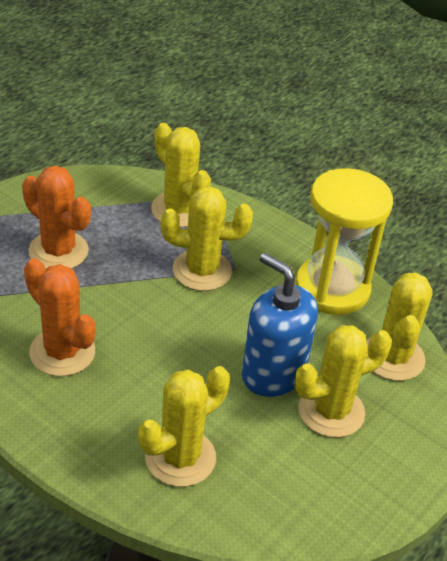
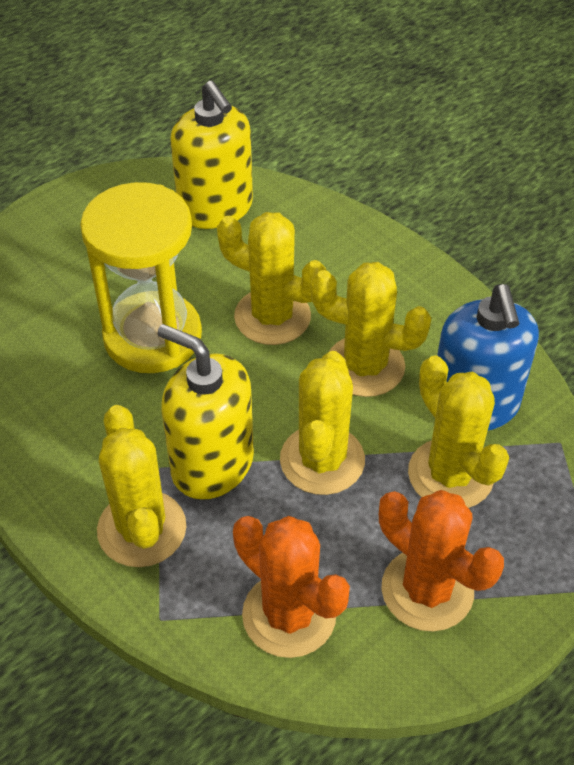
yellow soap dispenser: 0 -> 2

